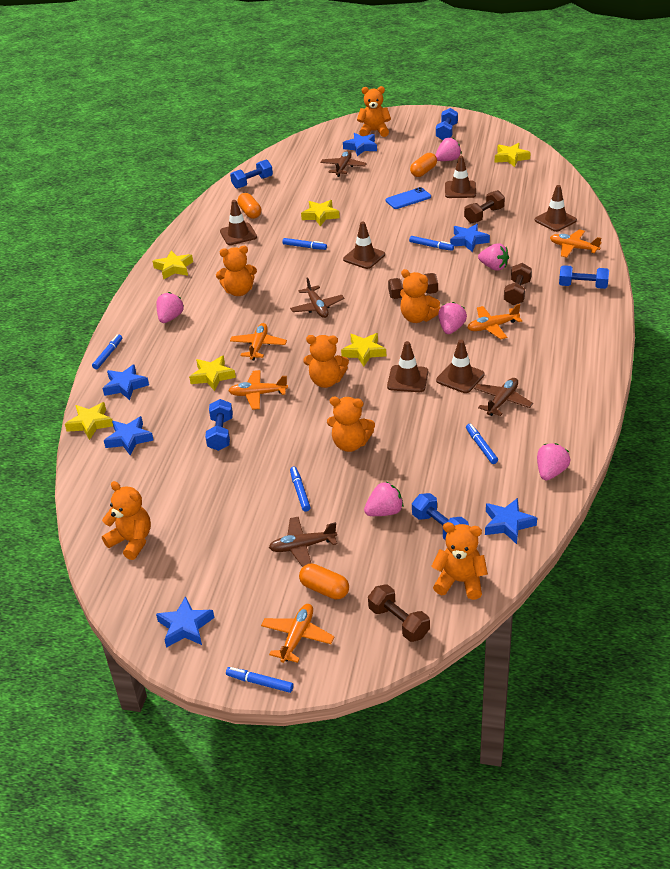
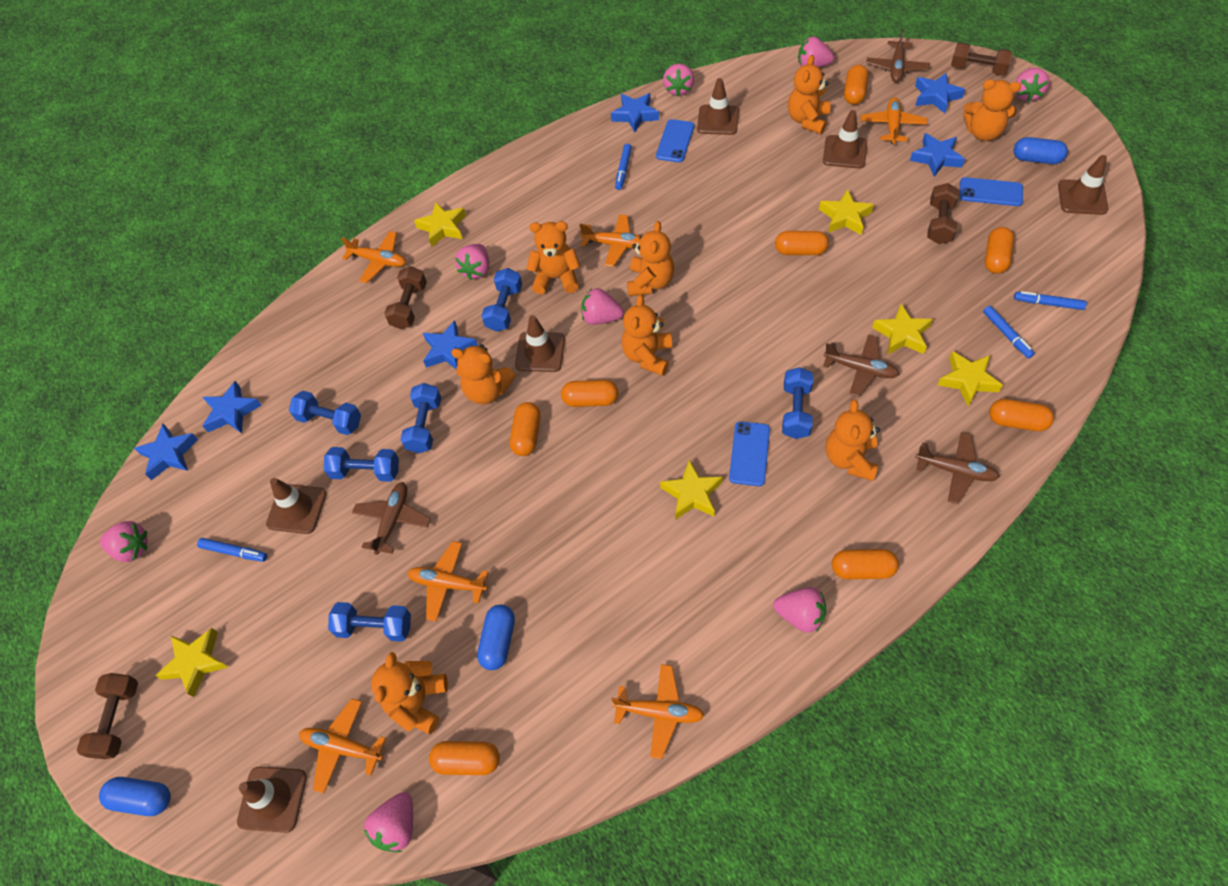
blue capsule: 0 -> 3
blue dumbbell: 5 -> 6
blue marker: 6 -> 4
blue phone: 1 -> 3
orange capsule: 3 -> 8
orange plane: 5 -> 6
orange teddy bear: 7 -> 8
pink strawberry: 6 -> 8

